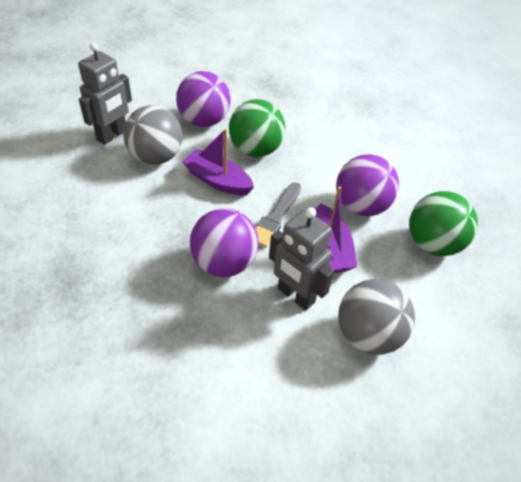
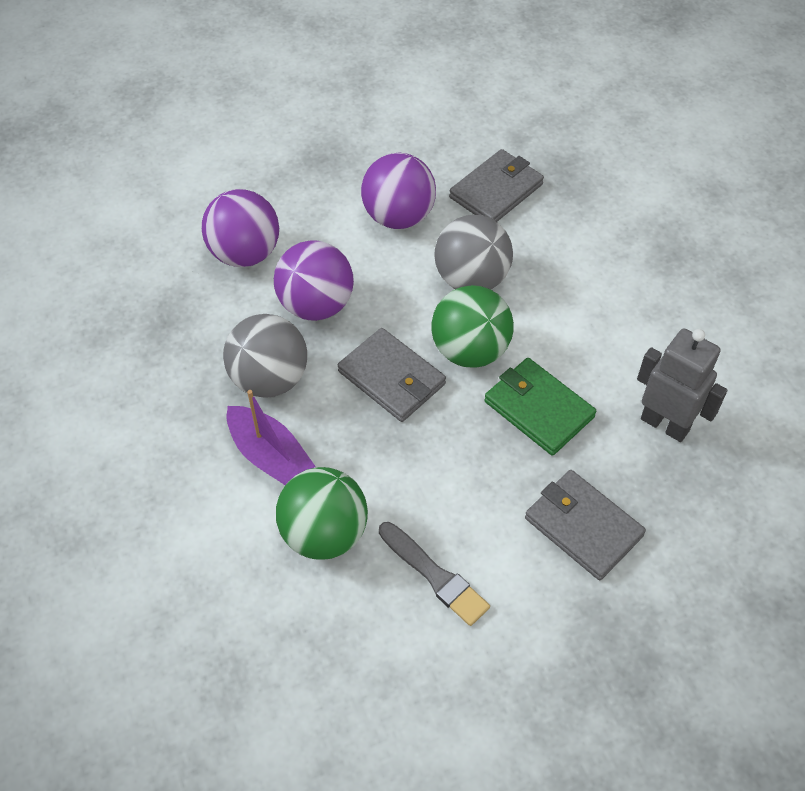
green wallet: 0 -> 1
grey robot: 2 -> 1
grey wallet: 0 -> 3
purple boat: 2 -> 1

